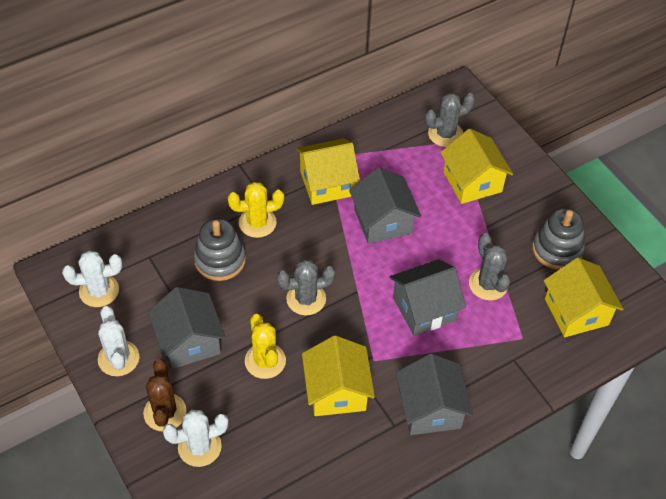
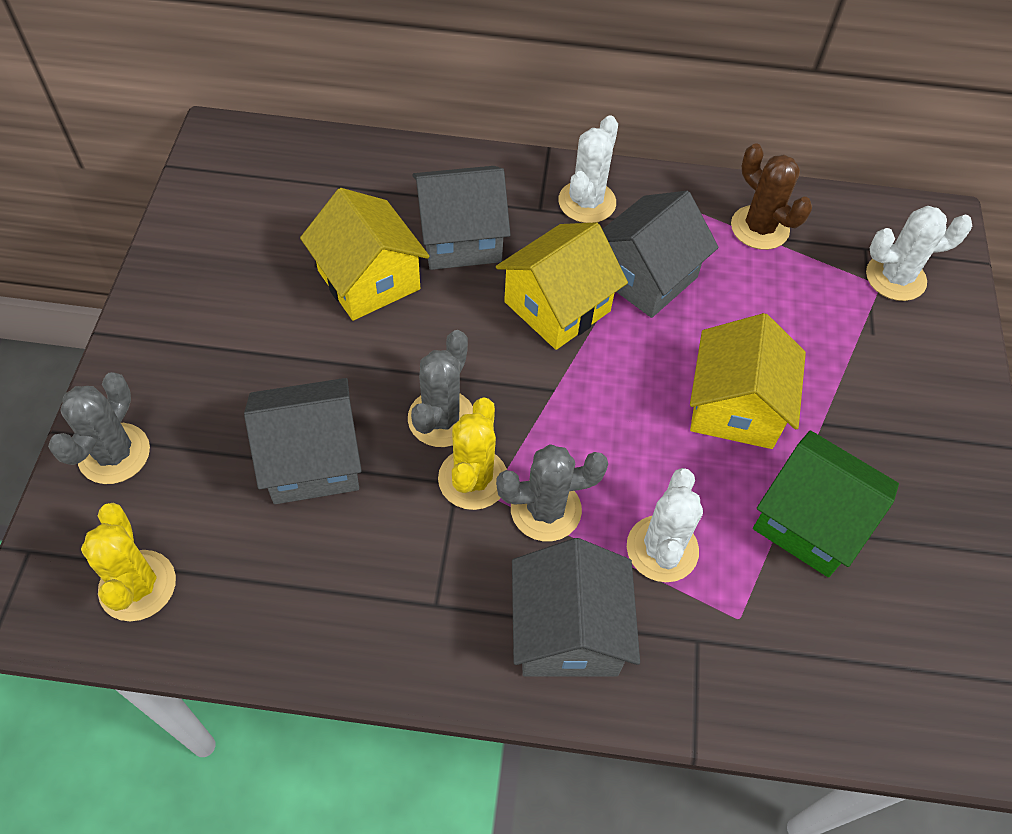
green house: 0 -> 1
grey stacking toy: 2 -> 0
yellow house: 4 -> 3

